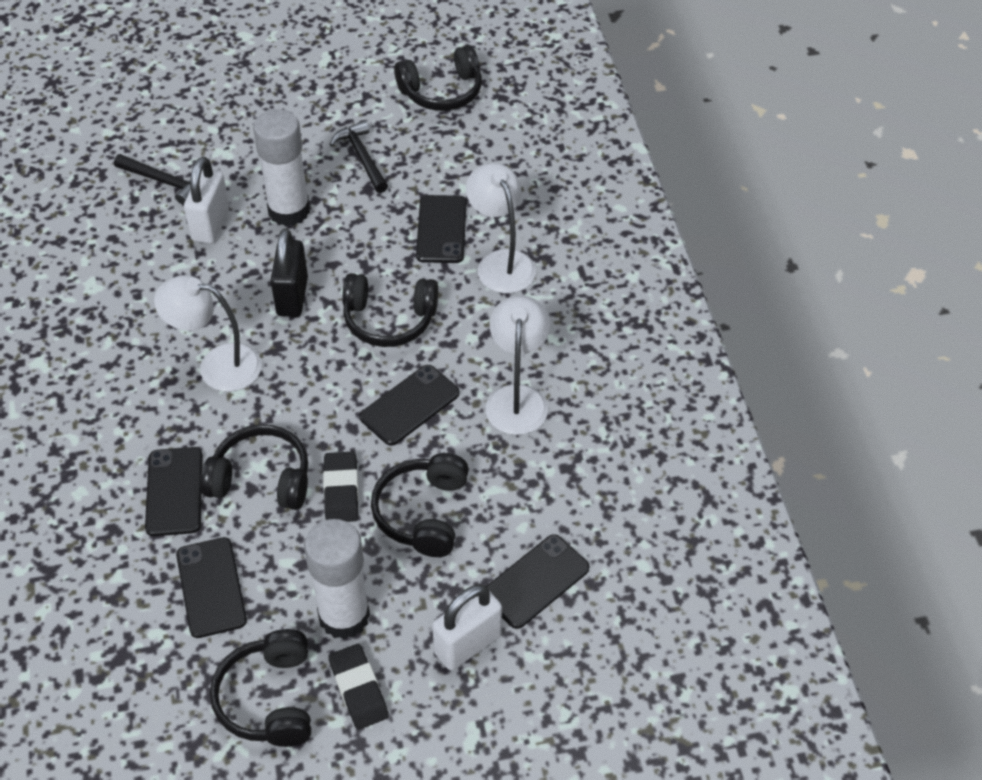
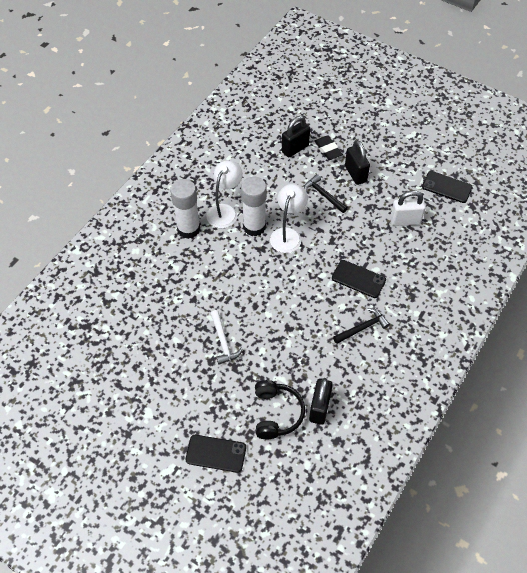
black eraser: 2 -> 1
black headphones: 5 -> 1
black padlock: 1 -> 3
black phone: 5 -> 3
white hammer: 0 -> 1
white lamp: 3 -> 2
white padlock: 2 -> 1

